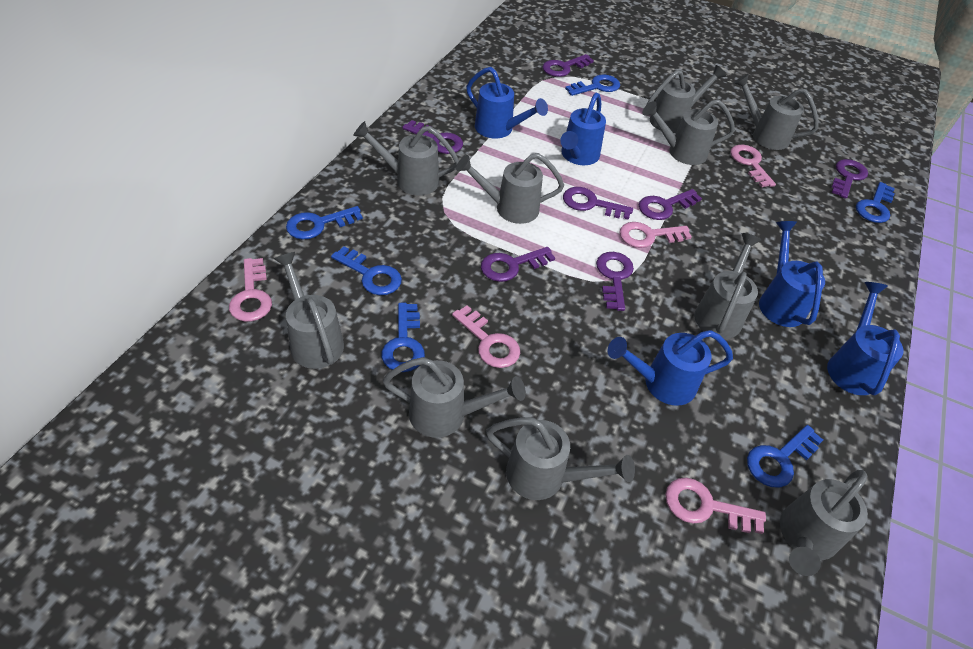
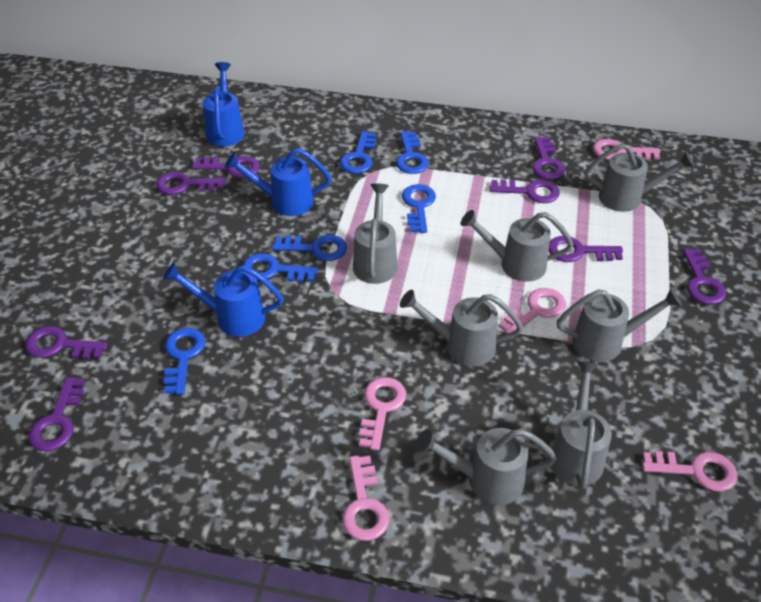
blue watering can: 5 -> 3
grey watering can: 10 -> 7
purple key: 7 -> 8

